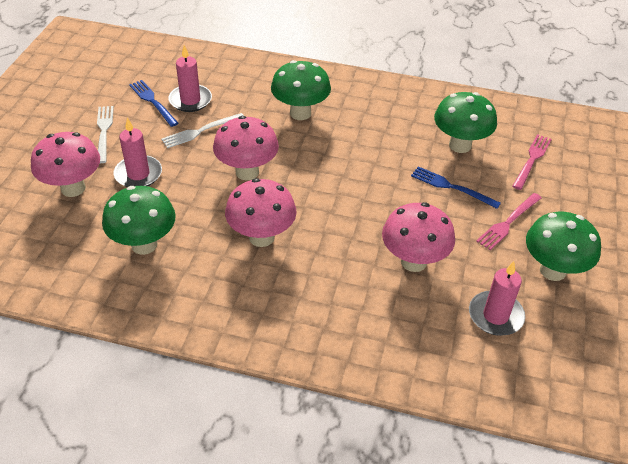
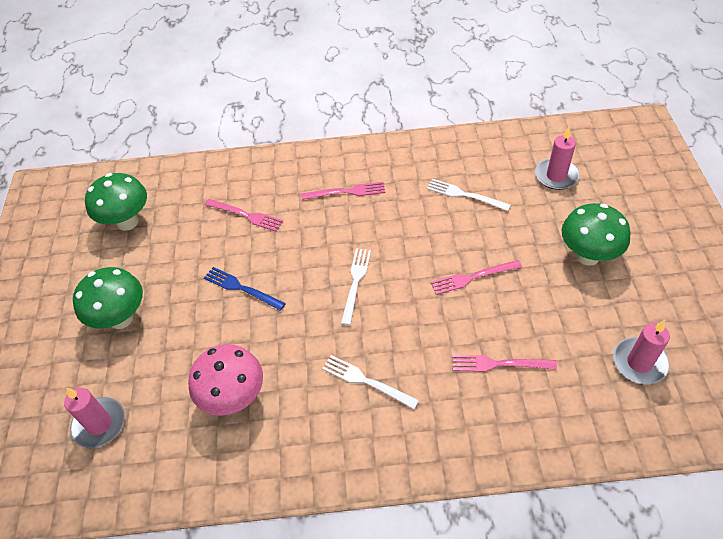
blue fork: 2 -> 1
green mushroom: 4 -> 3
pink fork: 2 -> 4
pink mushroom: 4 -> 1
white fork: 2 -> 3

